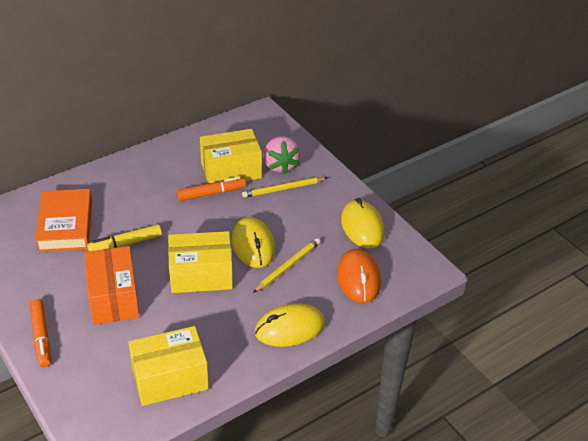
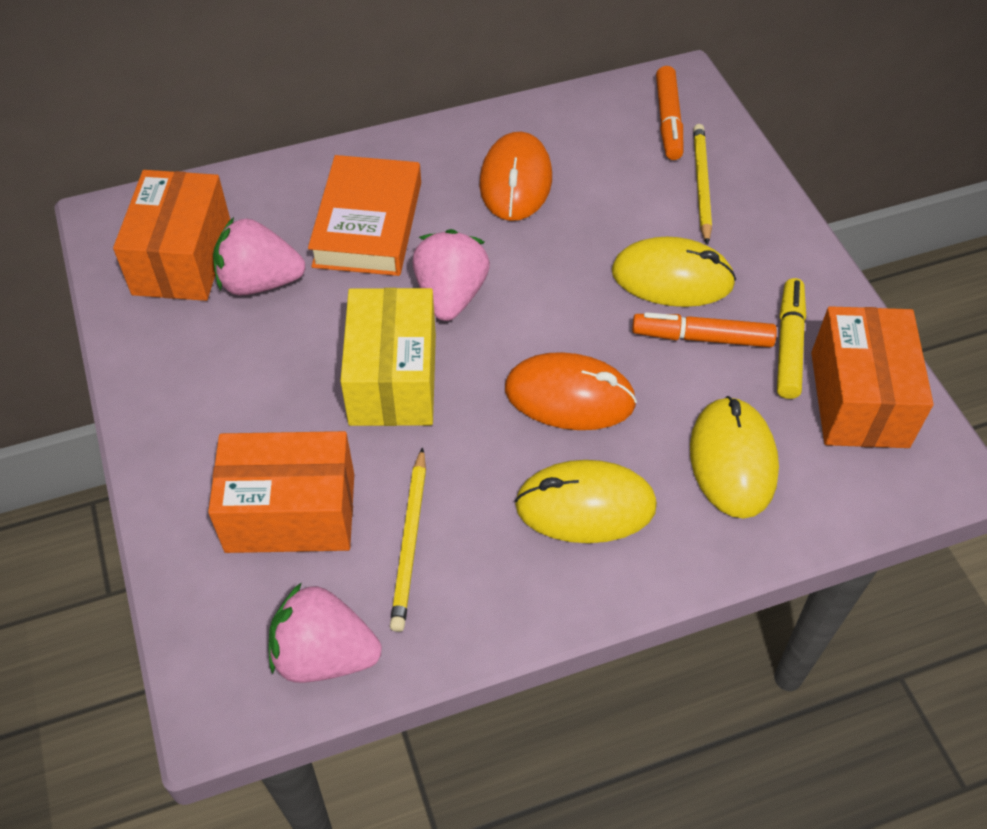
orange box: 1 -> 3
orange mouse: 1 -> 2
pink strawberry: 1 -> 3
yellow box: 3 -> 1

